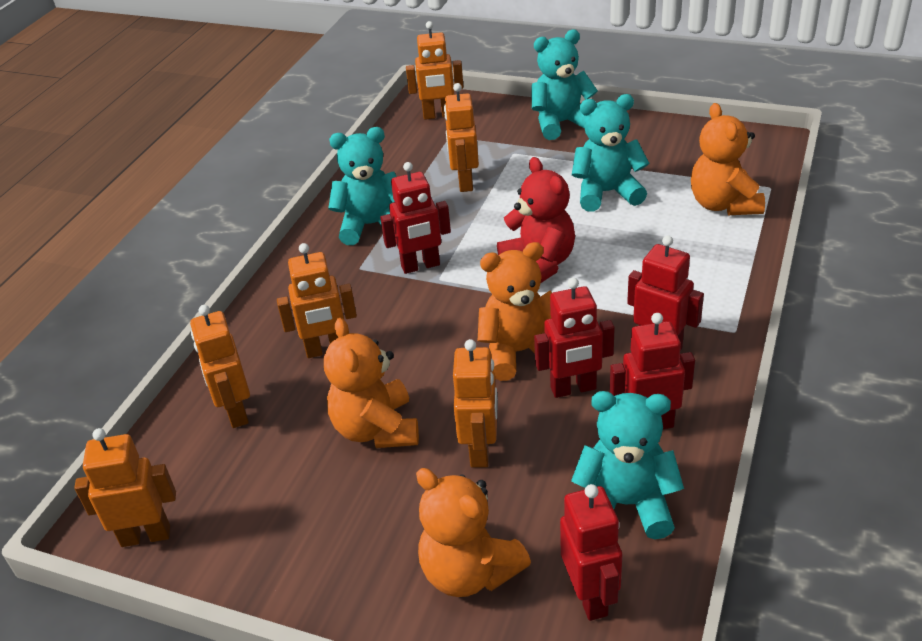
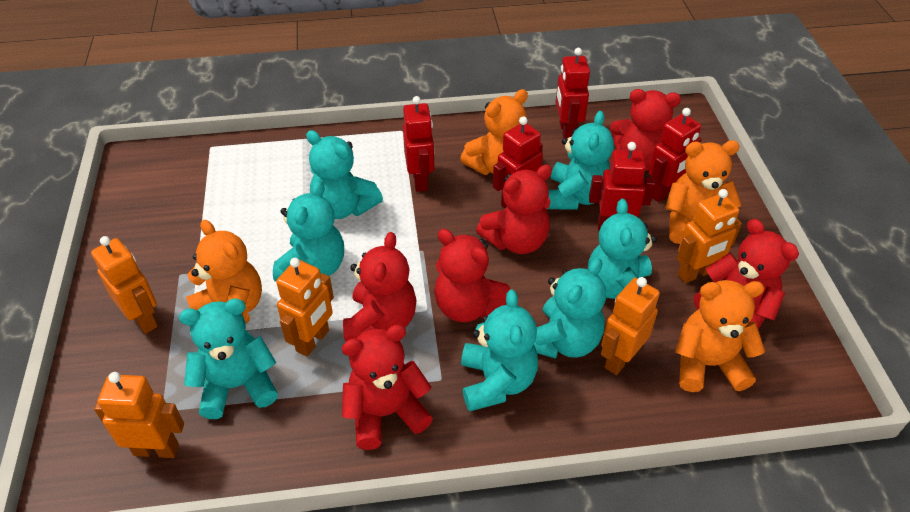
orange robot: 6 -> 5
red teddy bear: 1 -> 6
turquoise teddy bear: 4 -> 7

